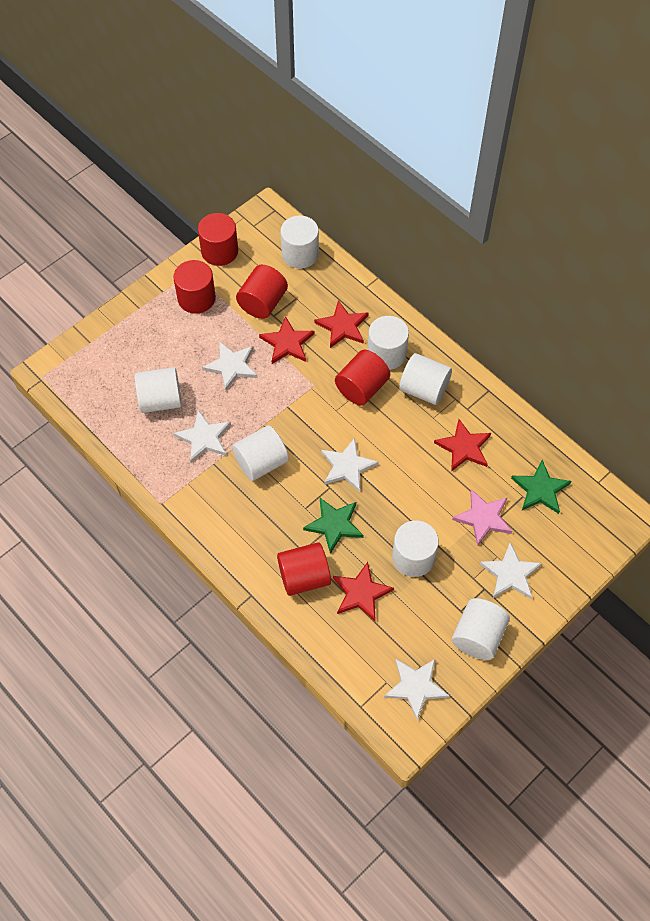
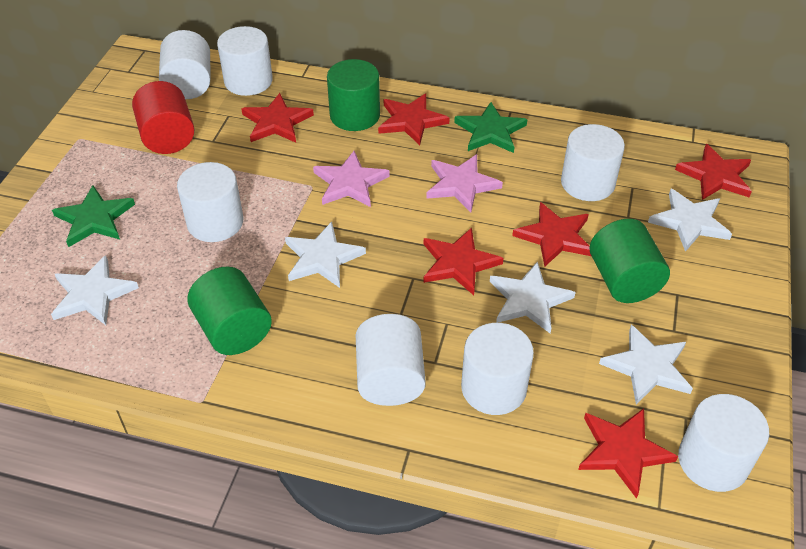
green cylinder: 0 -> 3
pink star: 1 -> 2
red cylinder: 5 -> 1
red star: 4 -> 6

